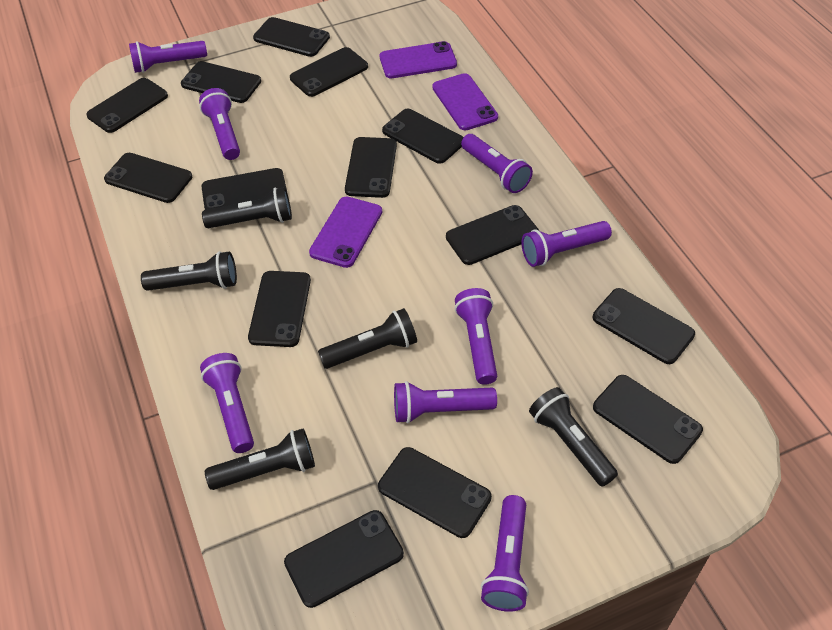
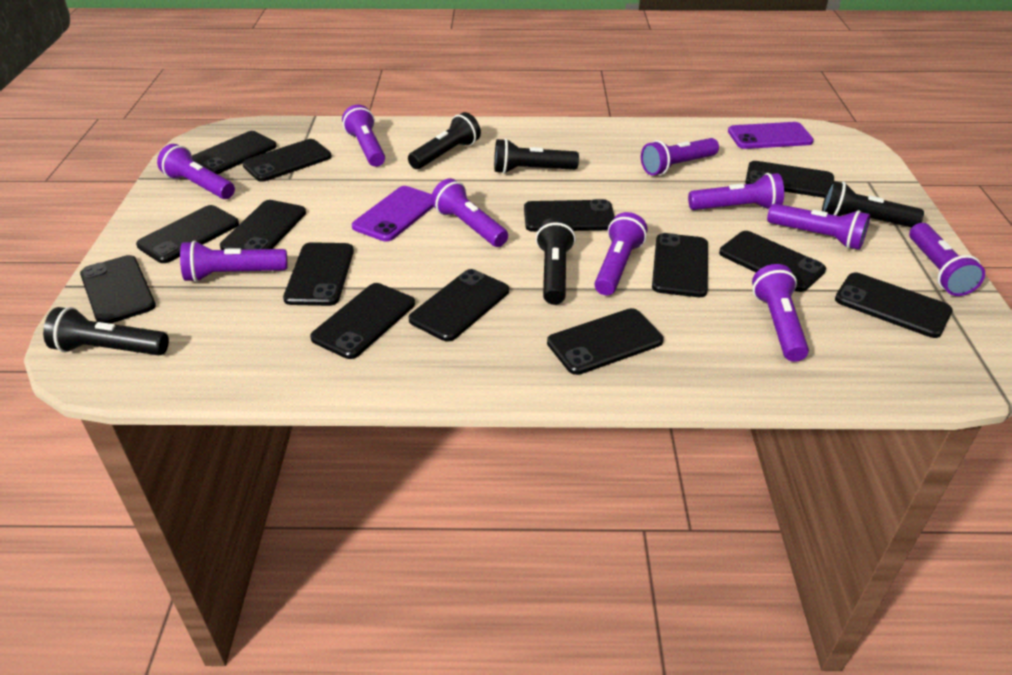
purple flashlight: 8 -> 10
purple phone: 3 -> 2

